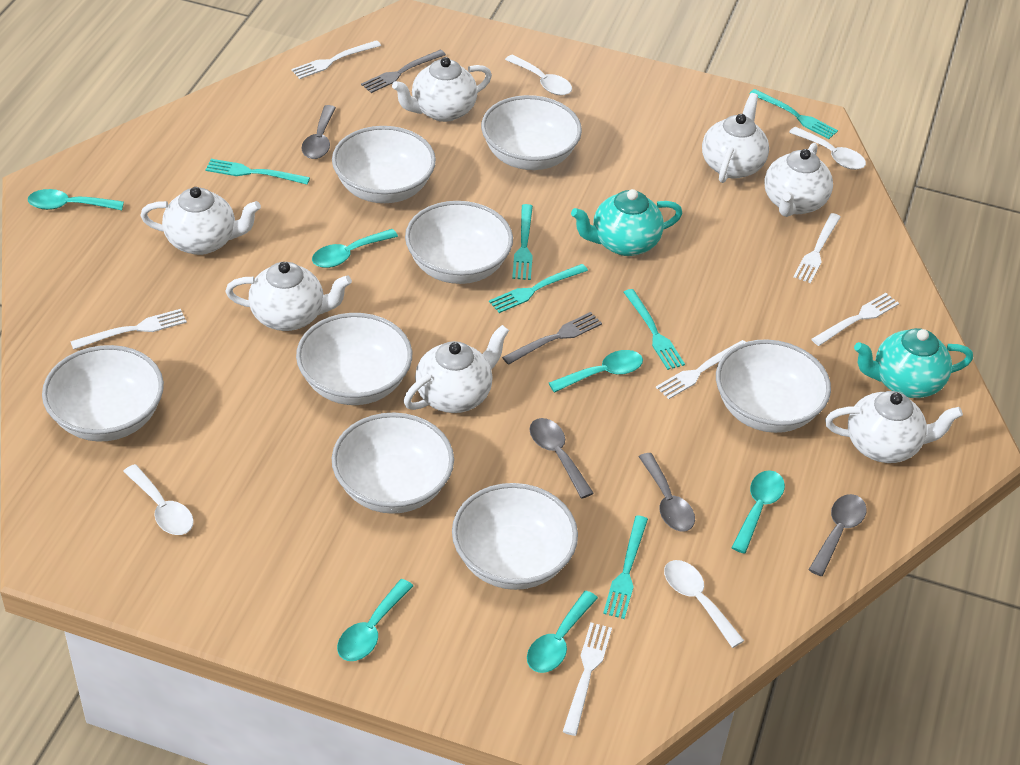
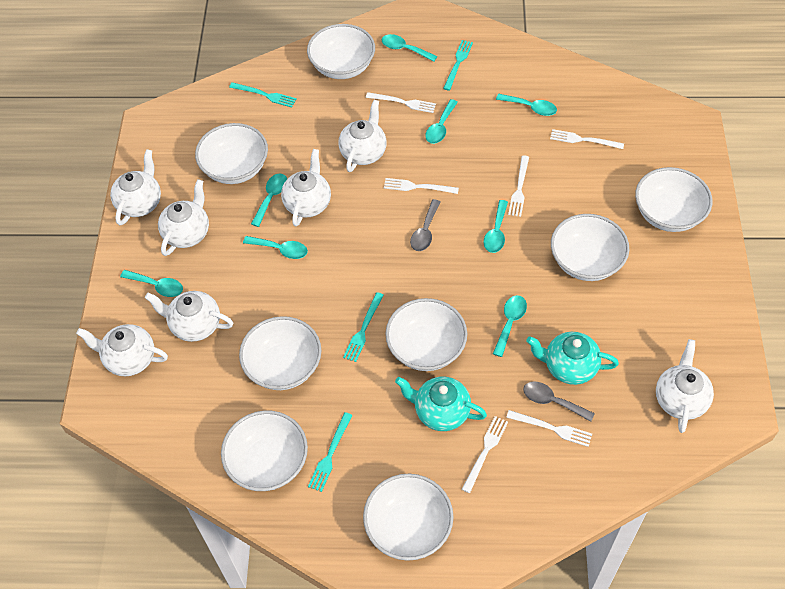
grey fork: 2 -> 0
grey spoon: 4 -> 2
turquoise fork: 6 -> 4
turquoise spoon: 6 -> 8
white spoon: 4 -> 0

